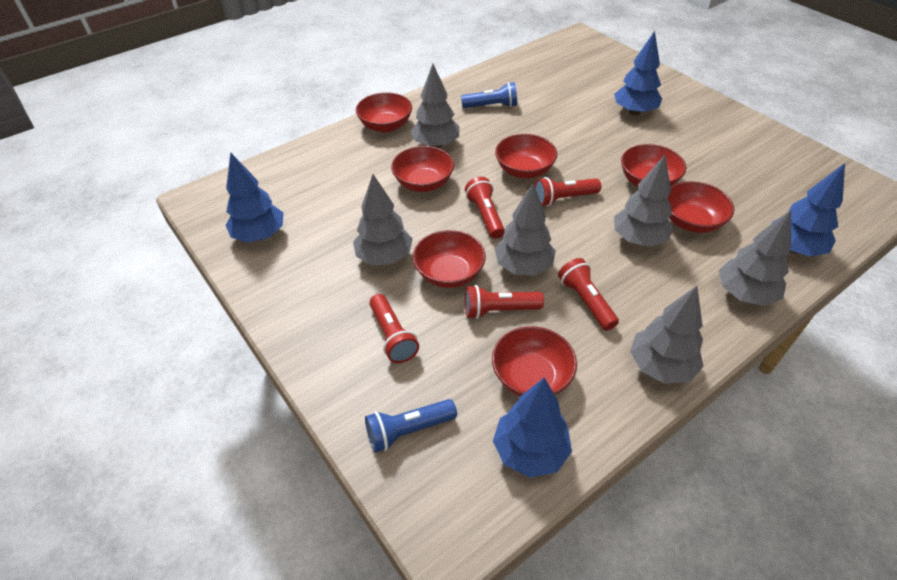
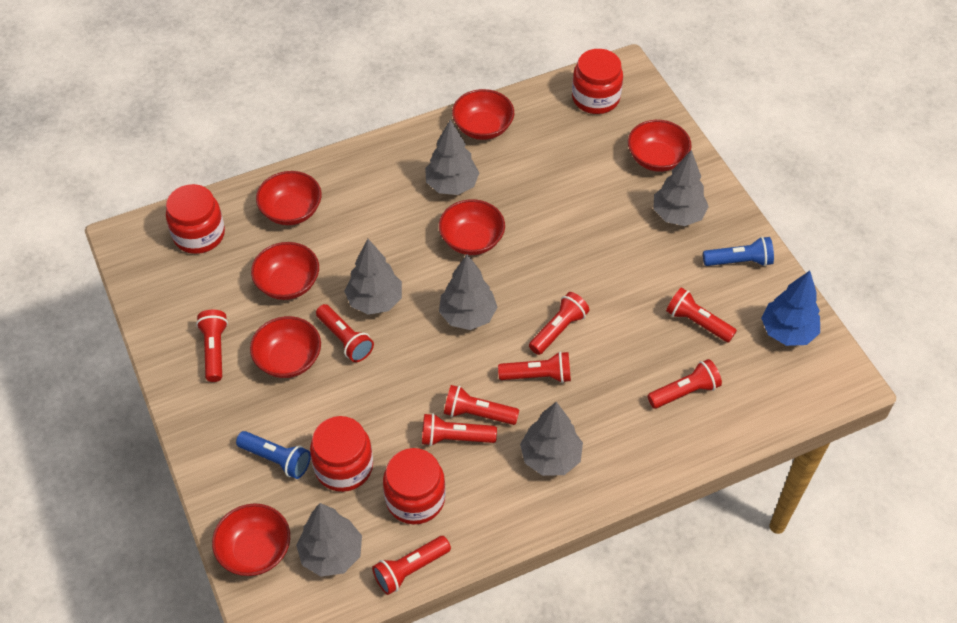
blue tree: 4 -> 1
red flashlight: 5 -> 9
red jar: 0 -> 4

